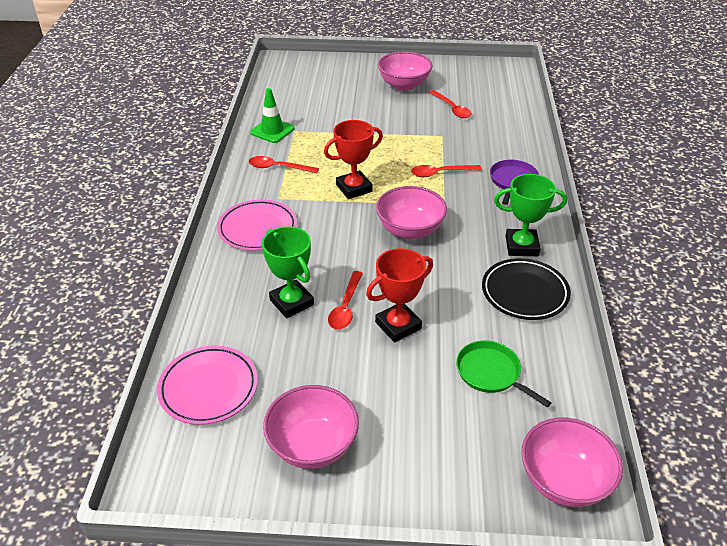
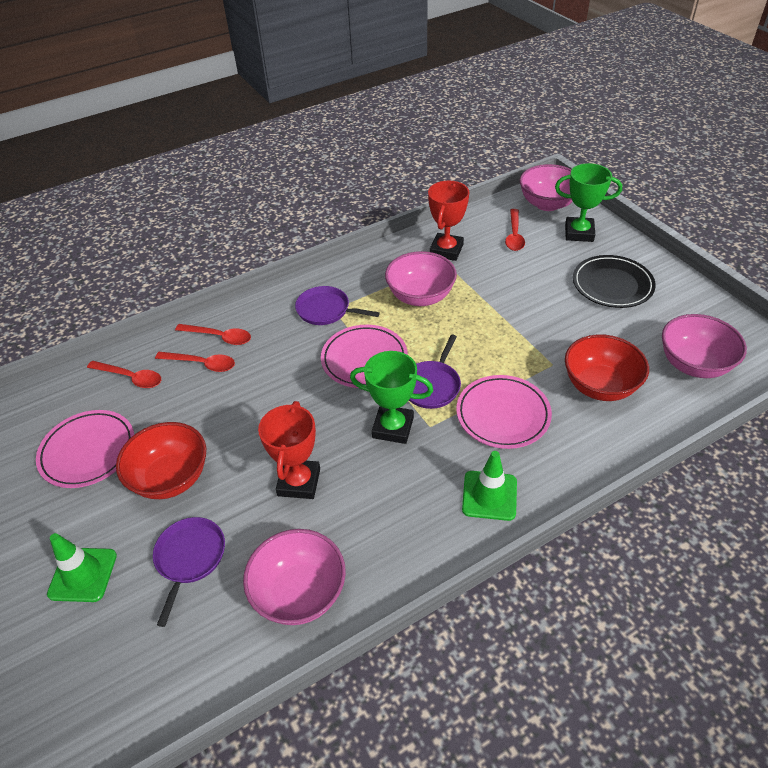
green pan: 1 -> 0
green traffic cone: 1 -> 2
pink plate: 2 -> 3
purple pan: 1 -> 3
red bowl: 0 -> 2

